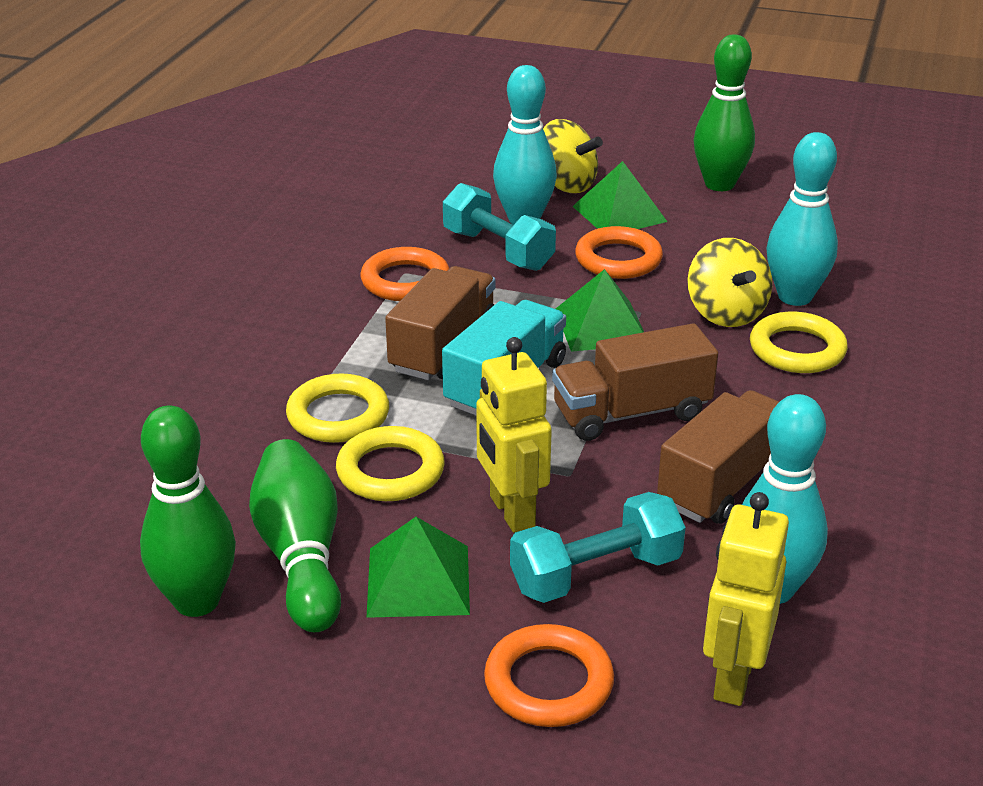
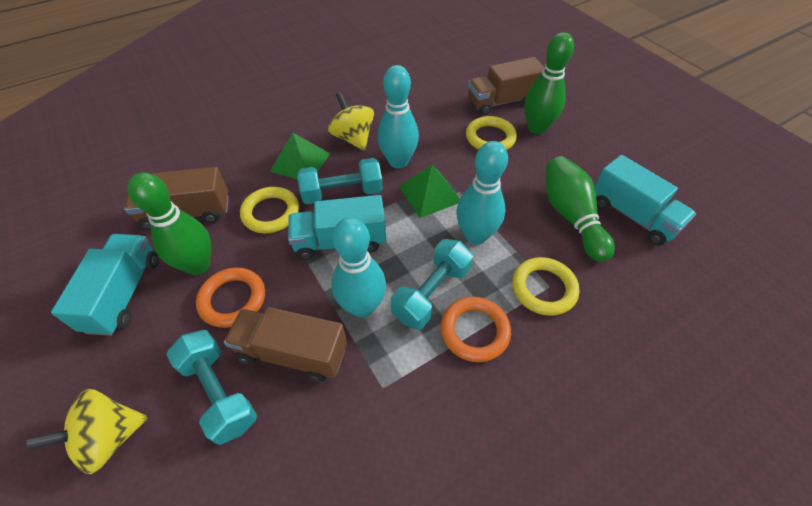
green pyramid: 3 -> 2
orange ring: 3 -> 2
turquoise dumbbell: 2 -> 3
turquoise truck: 1 -> 3
yellow robot: 2 -> 0

